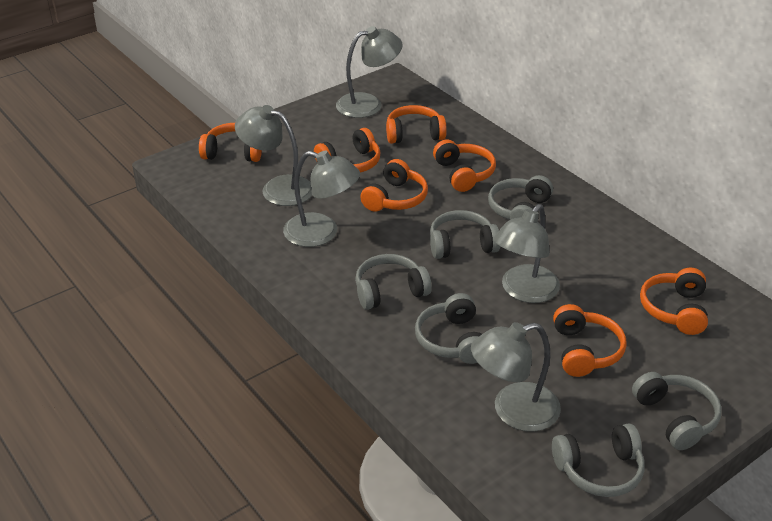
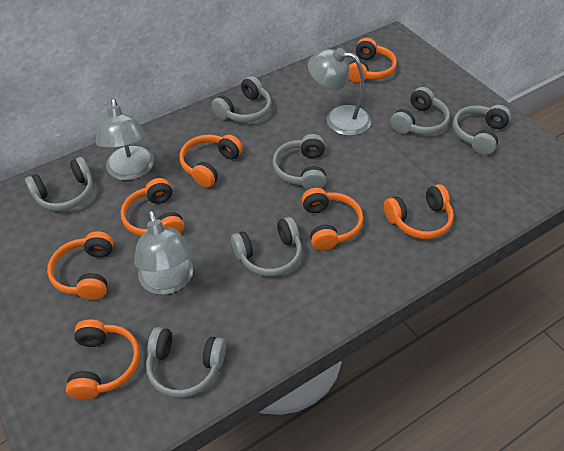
grey headphones: 6 -> 7
grey lamp: 5 -> 3

